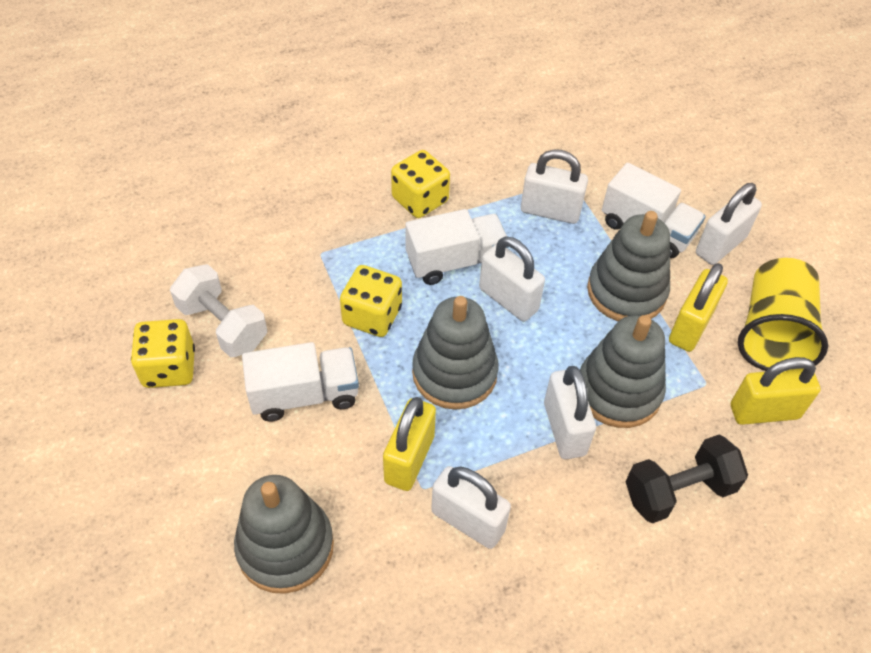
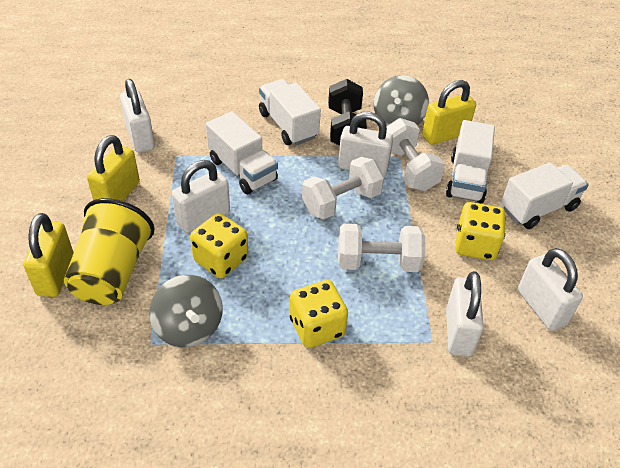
grey spinning top: 0 -> 2
grey stacking toy: 4 -> 0
white dumbbell: 1 -> 3
white truck: 3 -> 4

